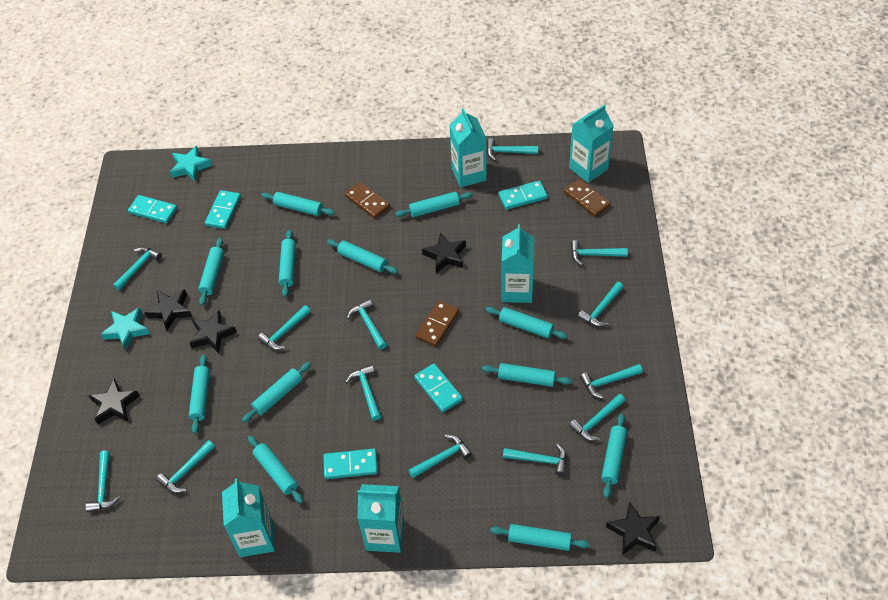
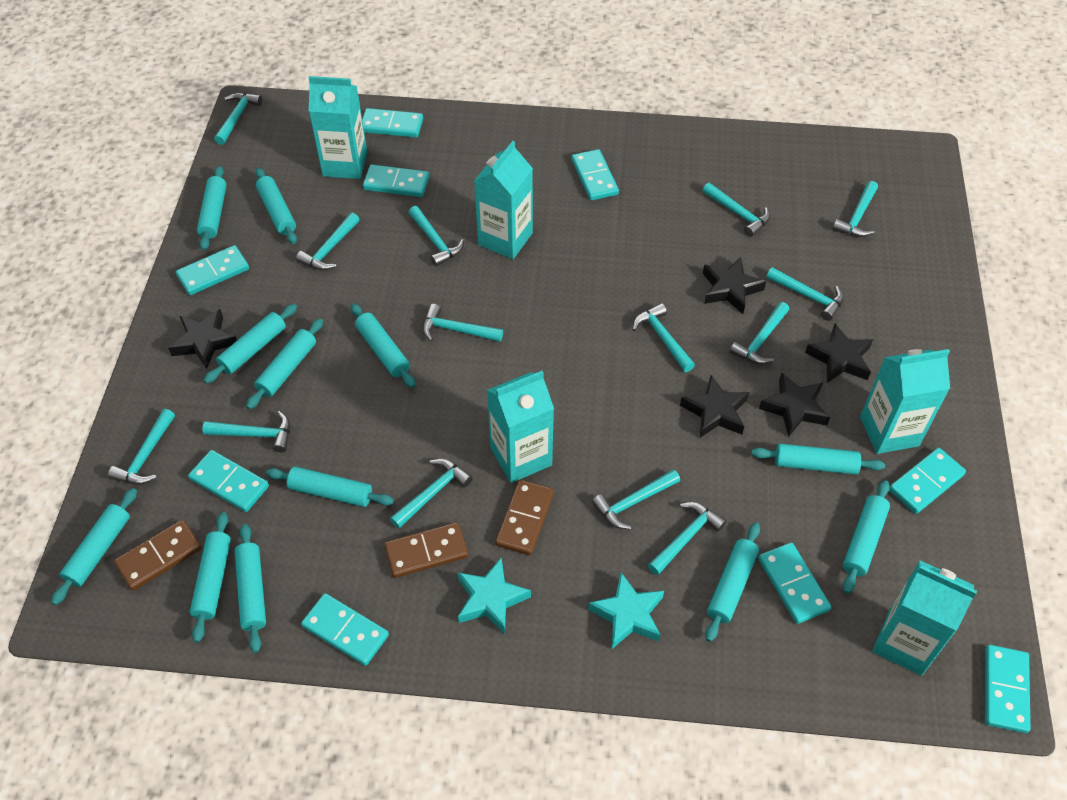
turquoise domino: 5 -> 9
turquoise hammer: 13 -> 14

